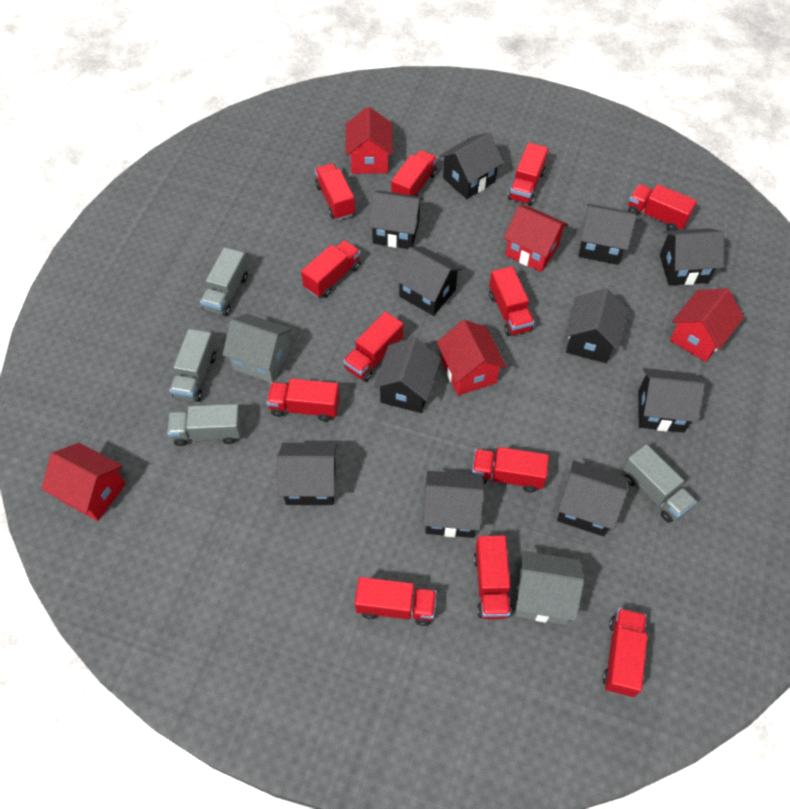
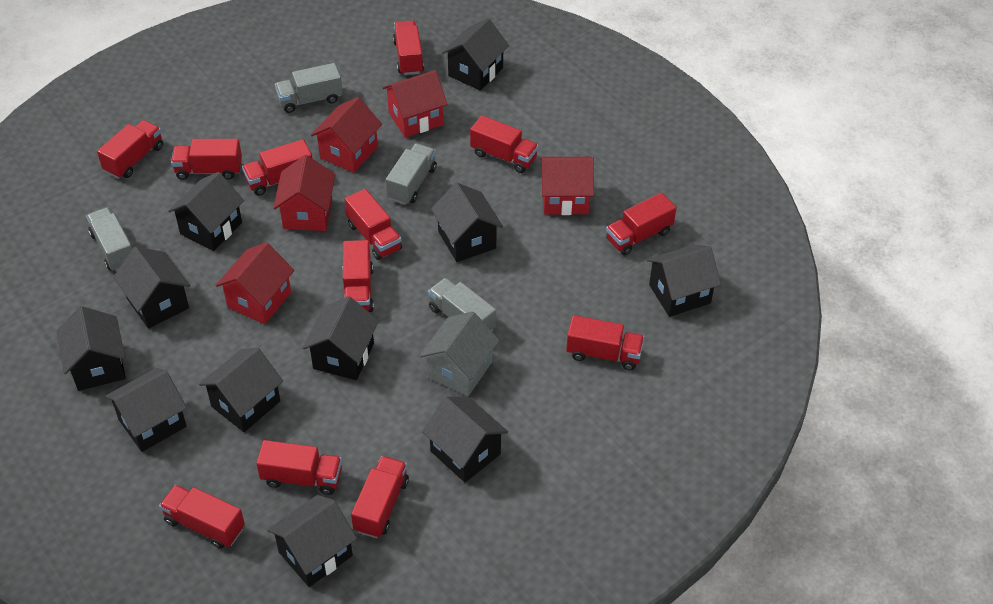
grey house: 2 -> 1

